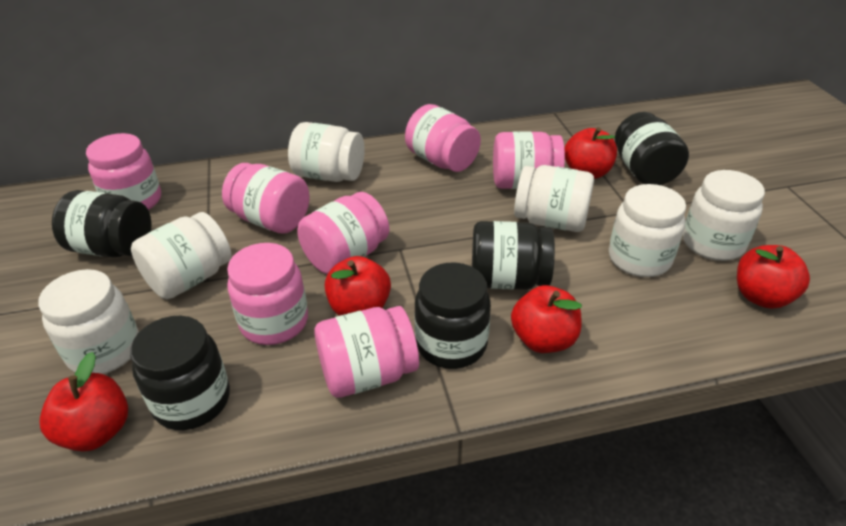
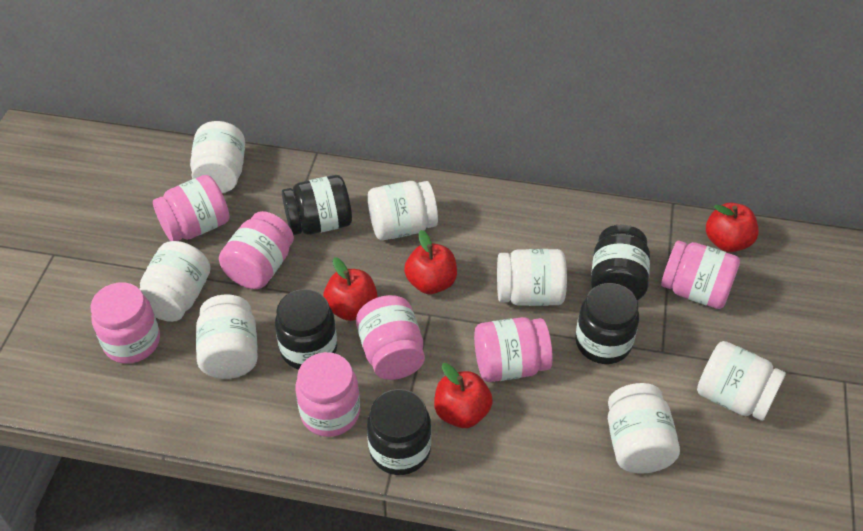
red apple: 5 -> 4
white jar: 6 -> 7

